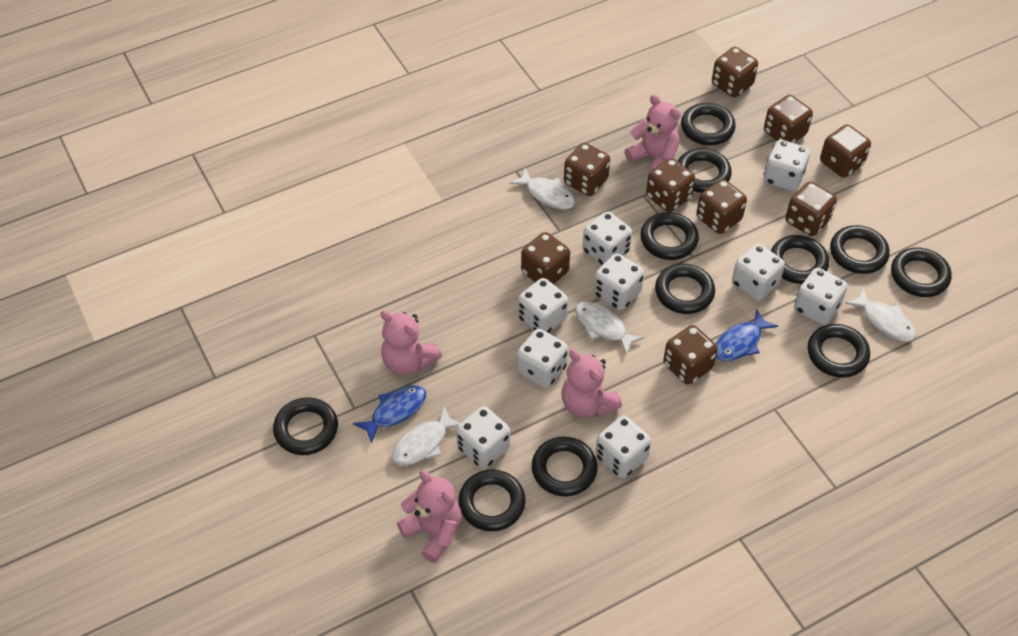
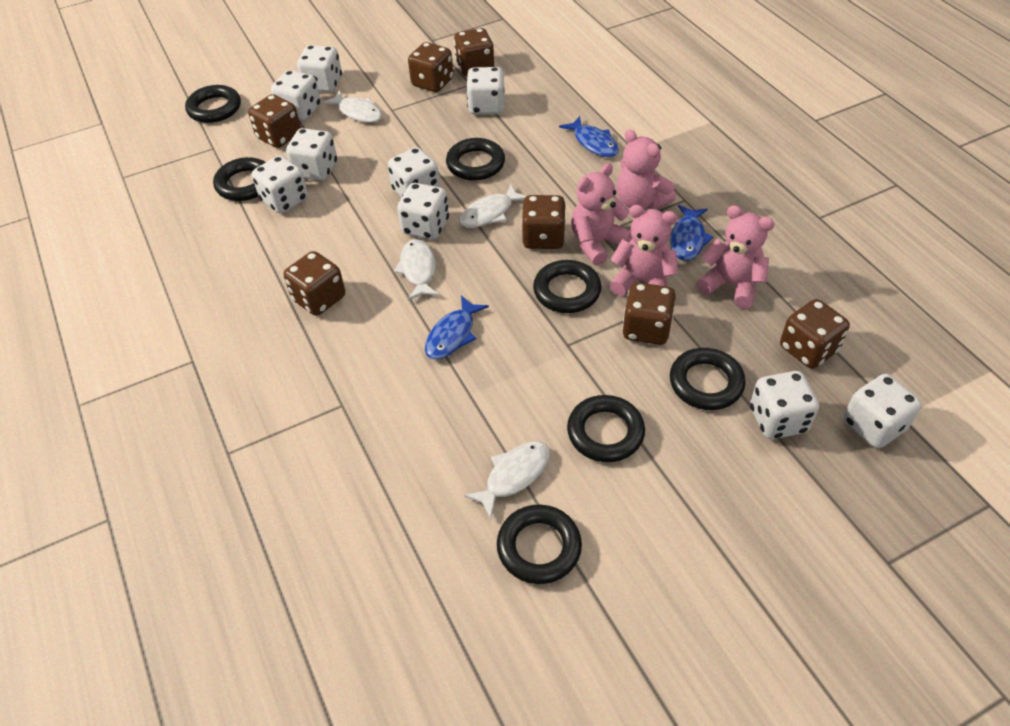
black ring: 11 -> 7
blue fish: 2 -> 3
brown dice: 9 -> 7

